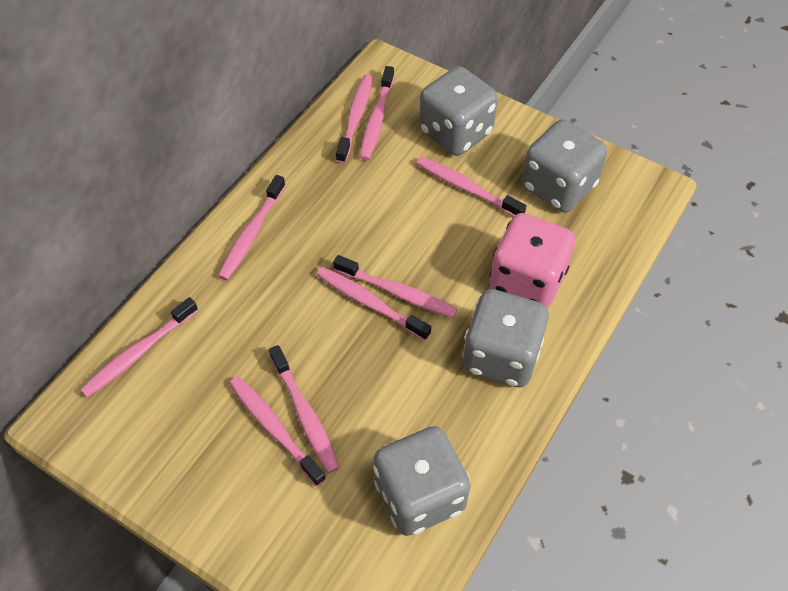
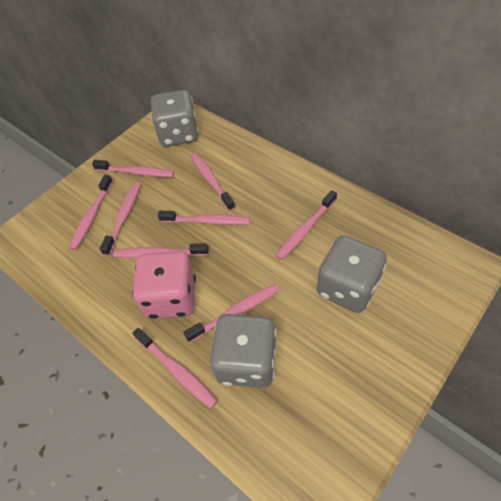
grey dice: 4 -> 3

